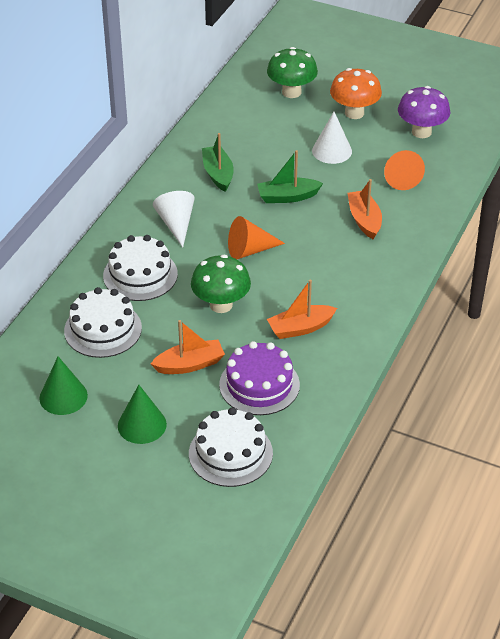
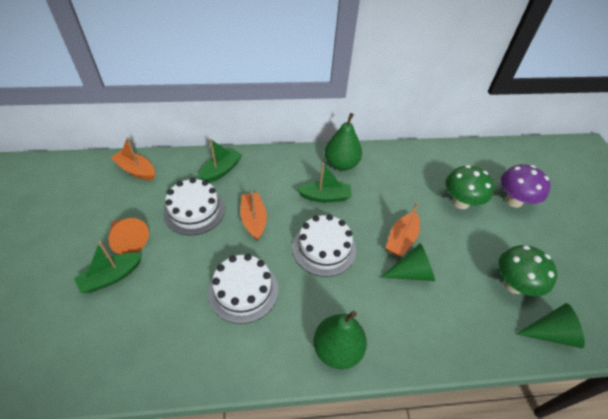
green boat: 2 -> 3
green pear: 0 -> 2
orange cone: 2 -> 1
orange mushroom: 1 -> 0
purple cake: 1 -> 0
white cone: 2 -> 0

